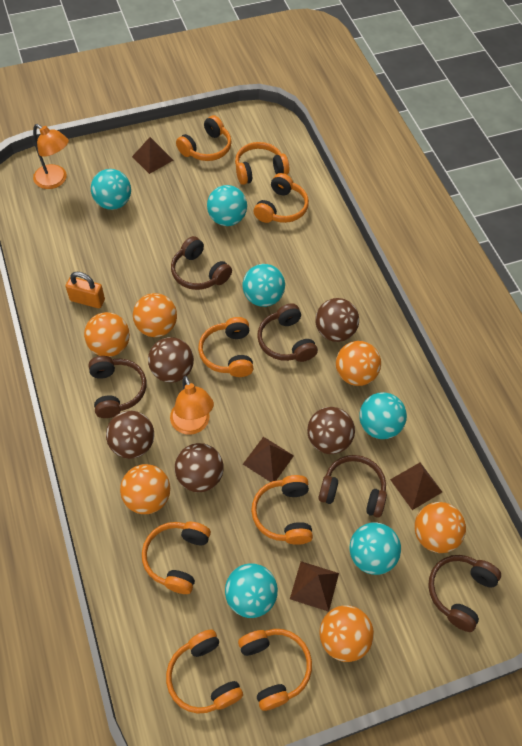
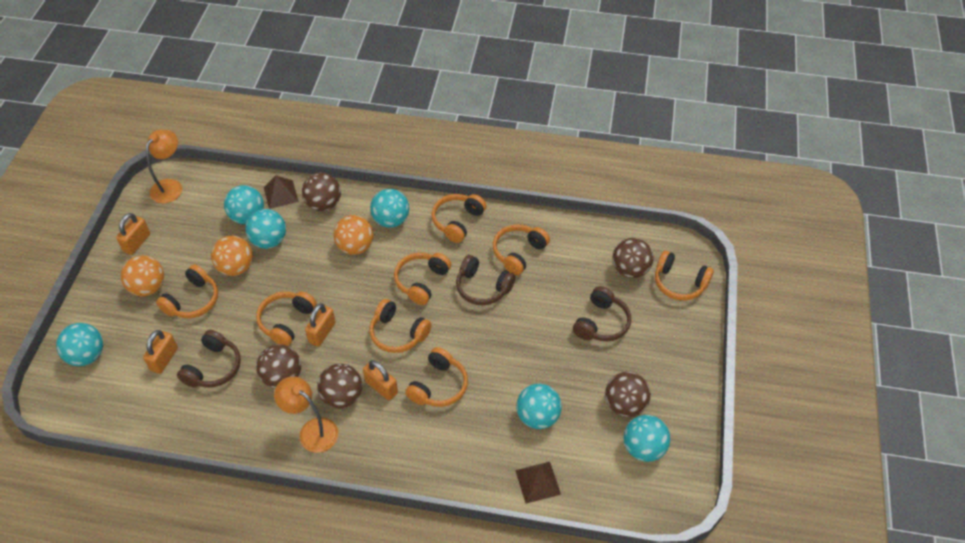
brown headphones: 5 -> 3
brown pyramid: 4 -> 2
orange ball: 6 -> 3
orange padlock: 1 -> 4

